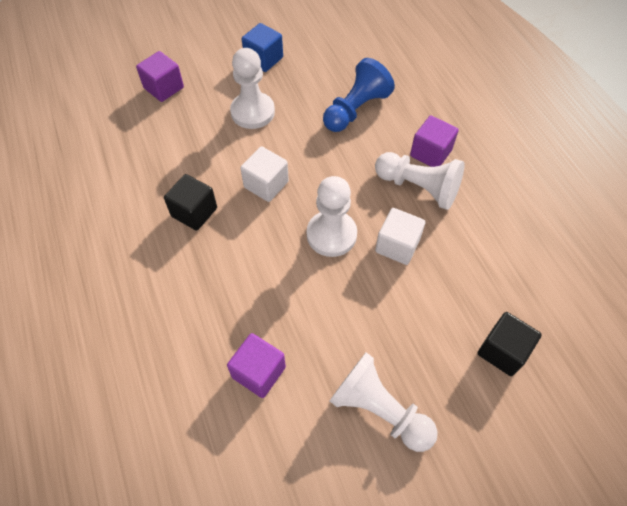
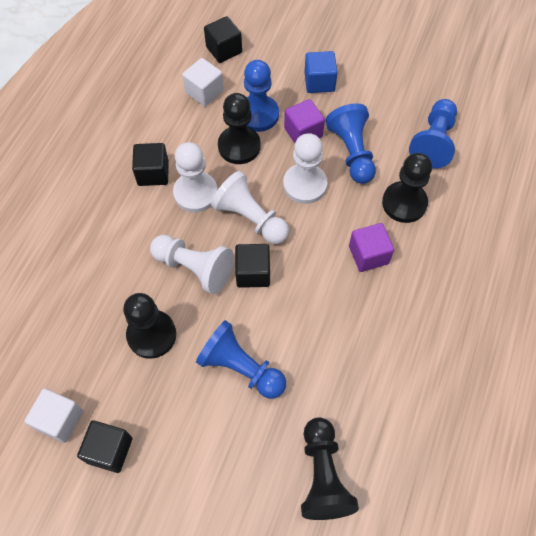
black cube: 2 -> 4
black pawn: 0 -> 4
blue pawn: 1 -> 4
purple cube: 3 -> 2

